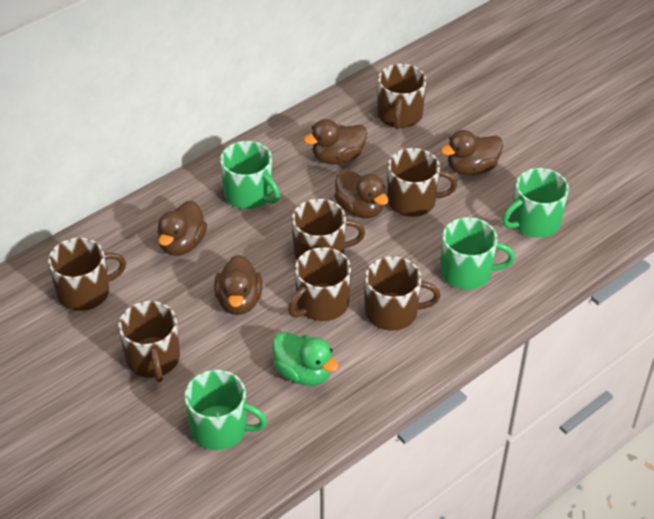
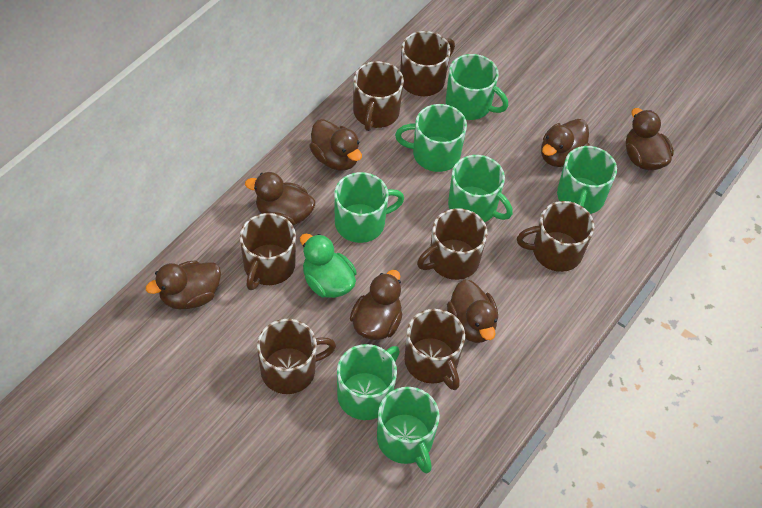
brown duck: 5 -> 7
green mug: 4 -> 7

